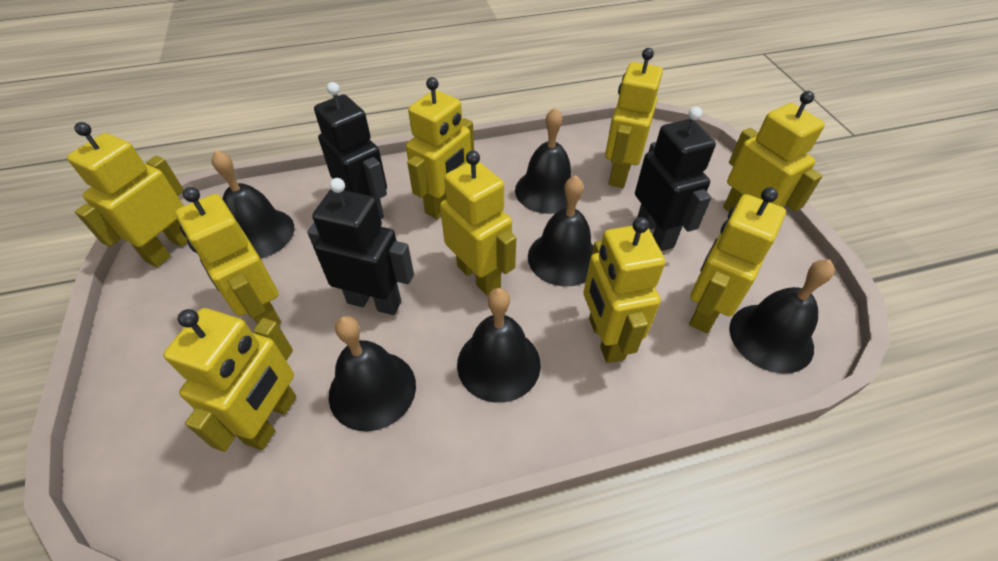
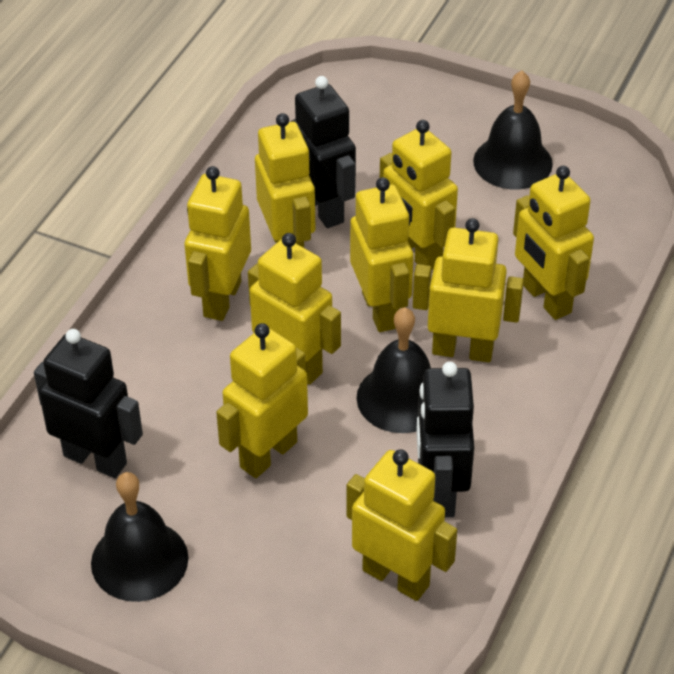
black bell: 6 -> 3

